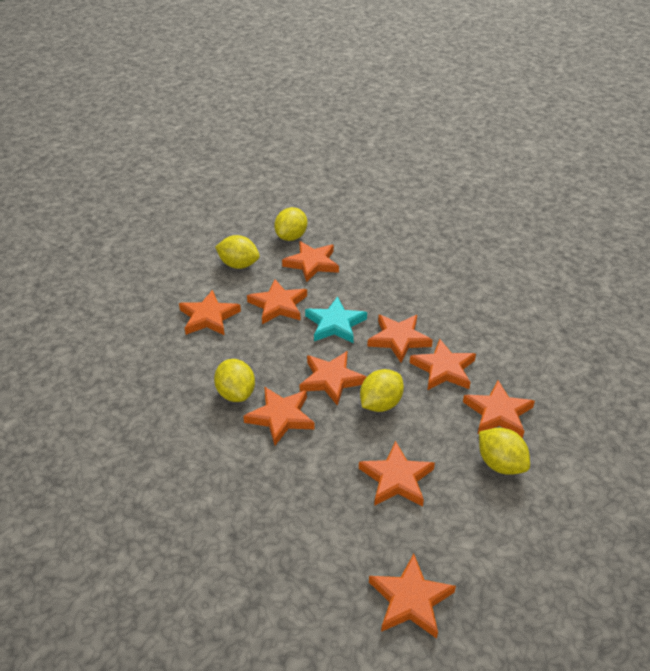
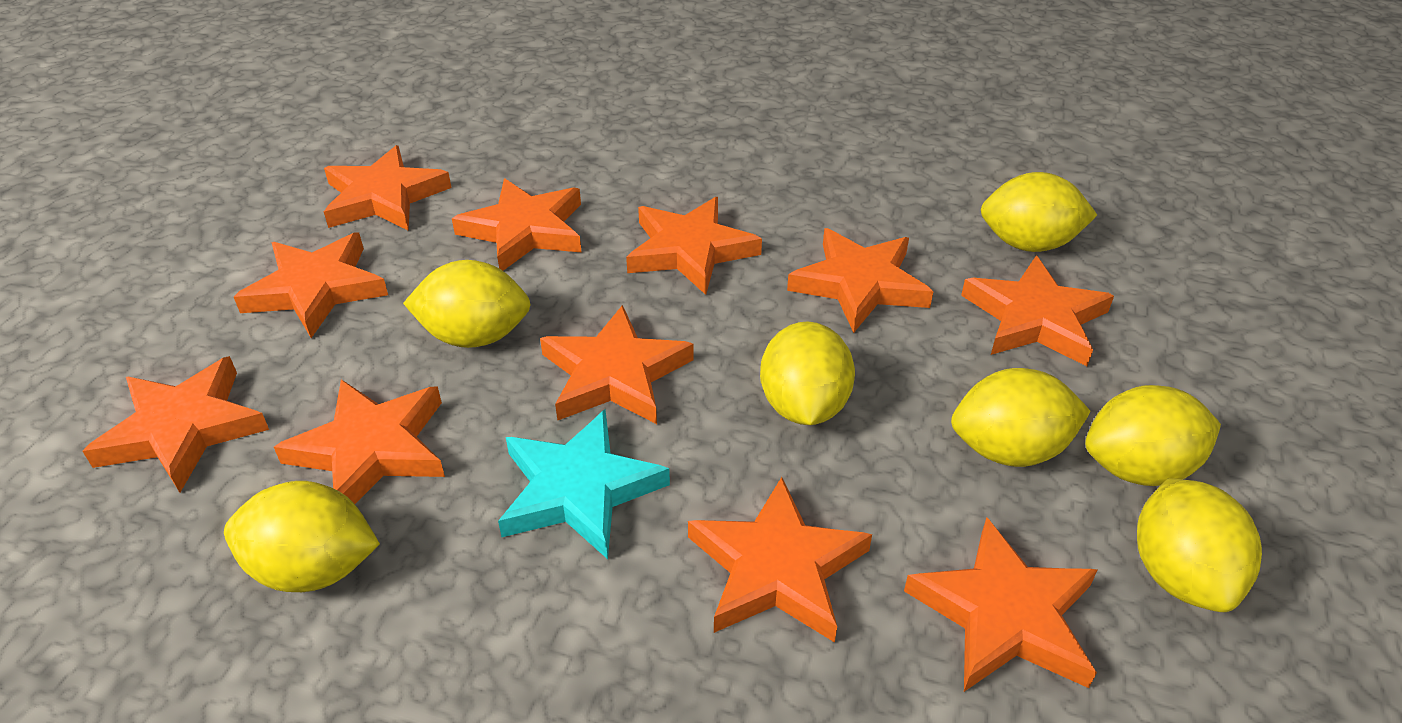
orange star: 10 -> 11
yellow lemon: 5 -> 7

